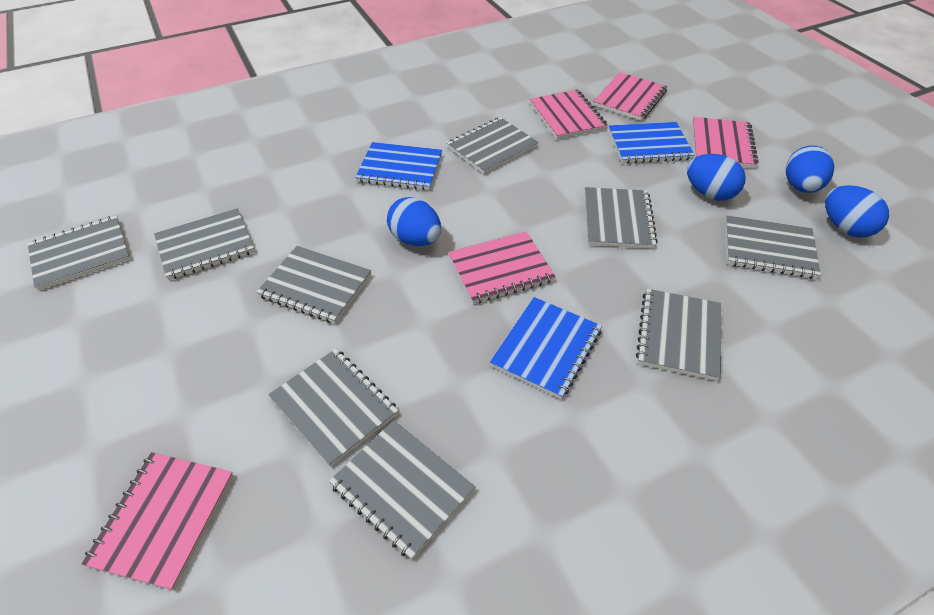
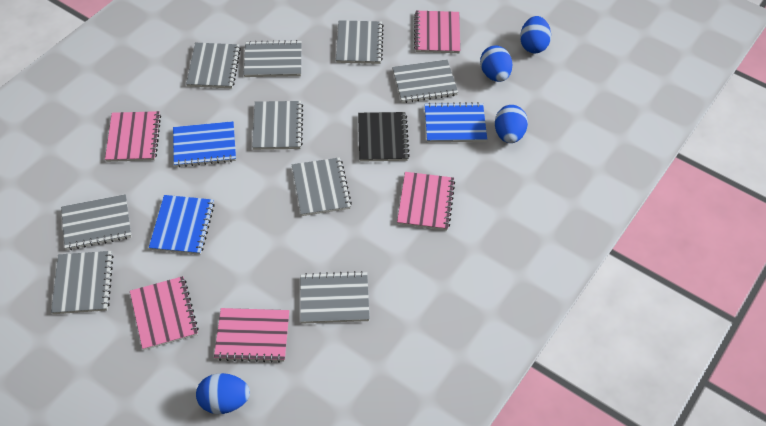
black notebook: 0 -> 1

